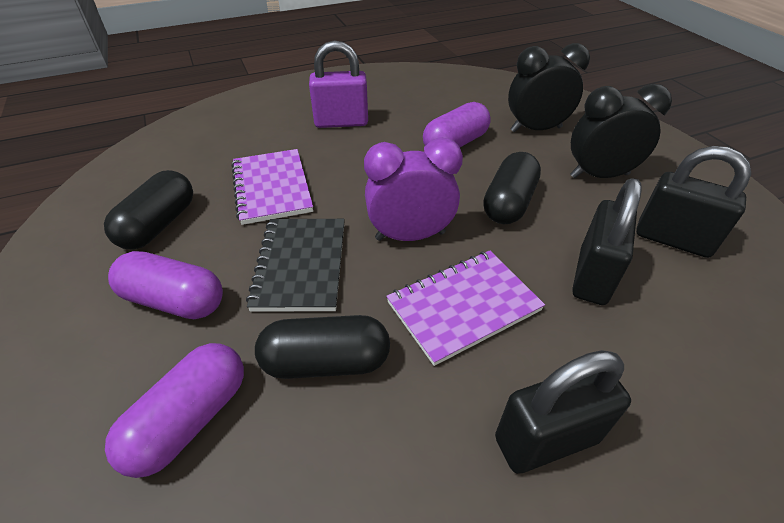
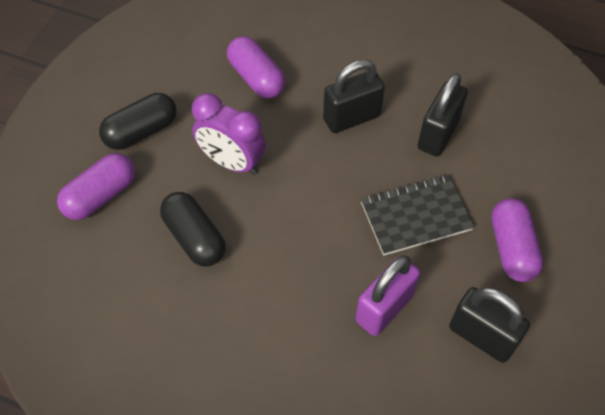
black capsule: 3 -> 2
black clock: 2 -> 0
purple notebook: 2 -> 0

